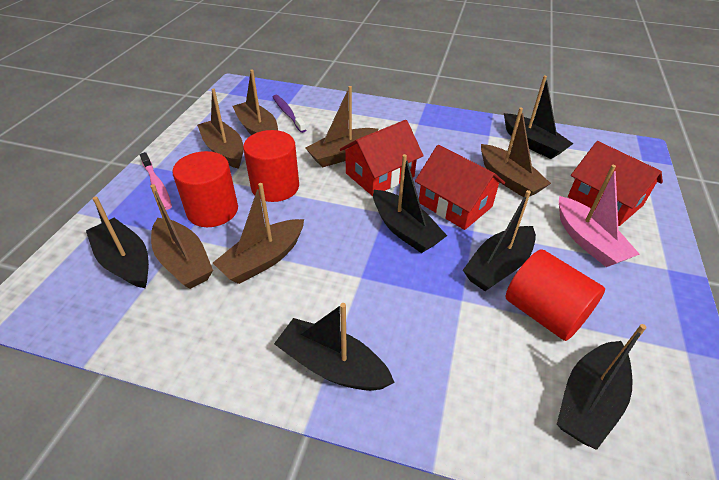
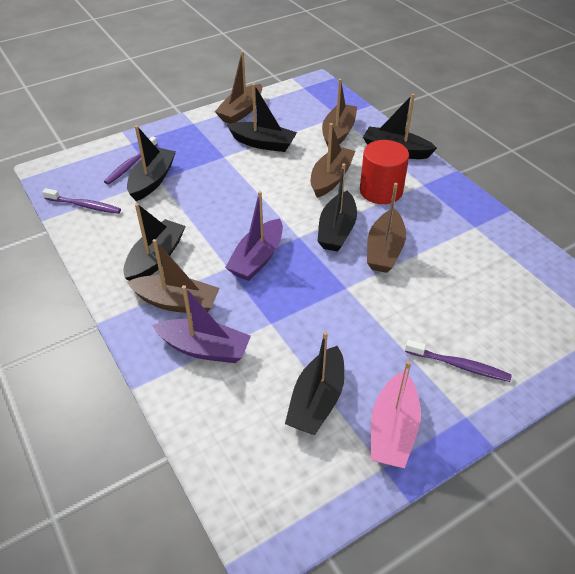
brown boat: 6 -> 5
pink toothbrush: 1 -> 0
purple boat: 0 -> 2
purple toothbrush: 1 -> 3
red cylinder: 3 -> 1
red house: 3 -> 0

